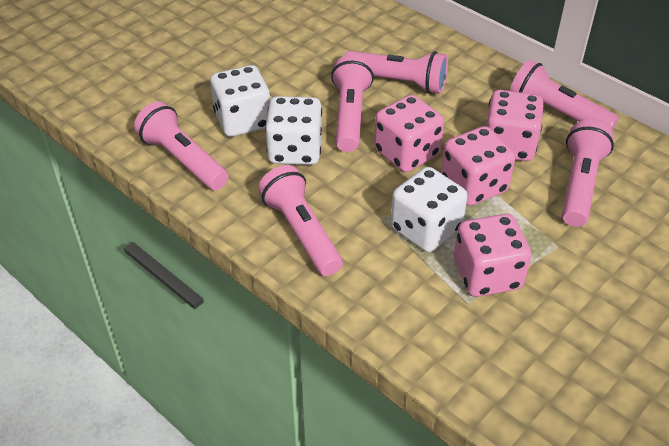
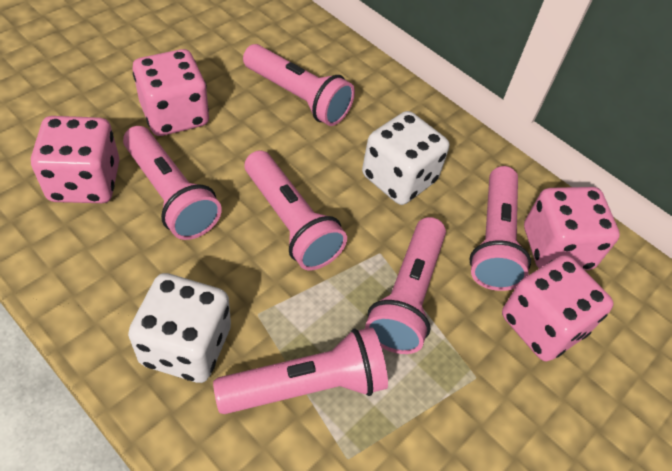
white dice: 3 -> 2

